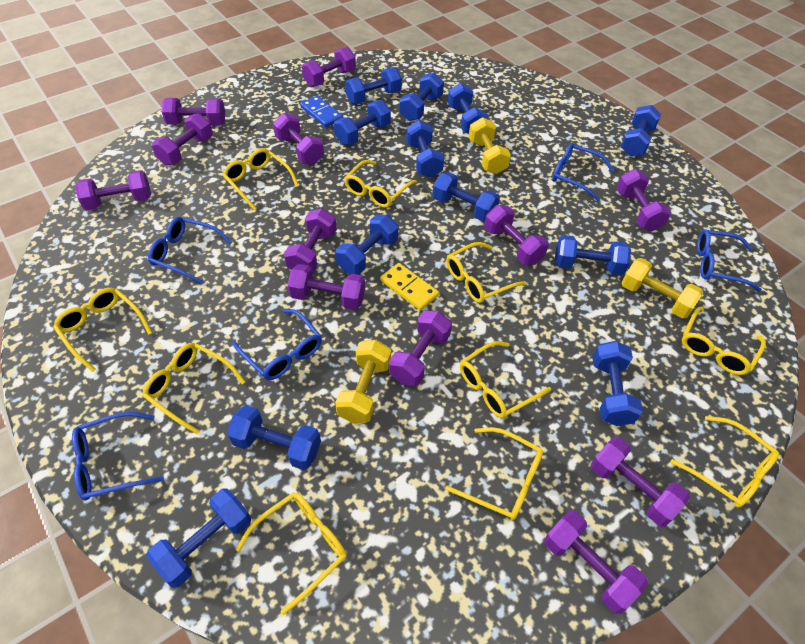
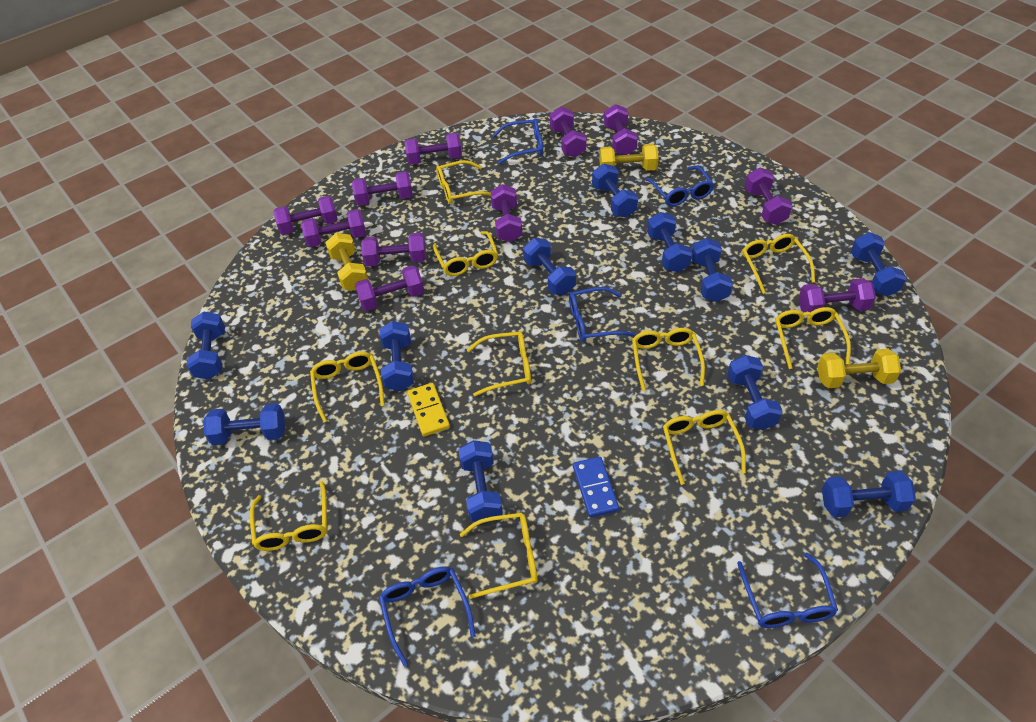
blue dumbbell: 12 -> 11
purple dumbbell: 12 -> 11

